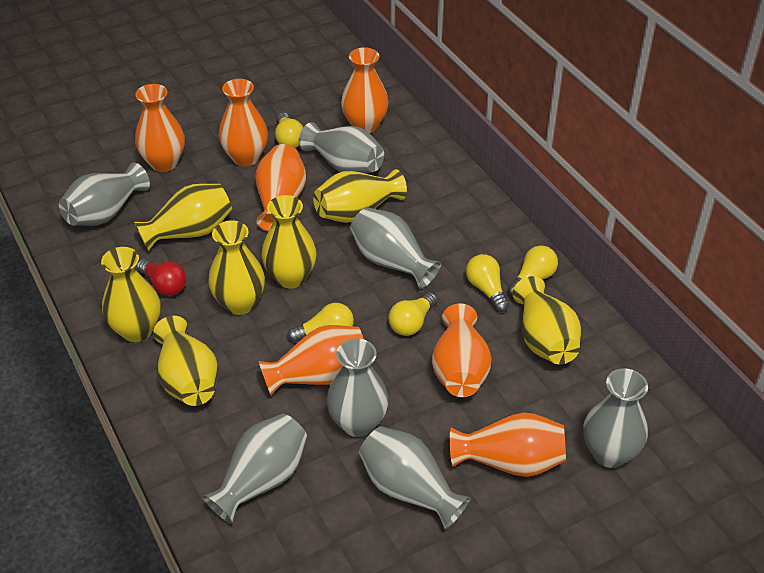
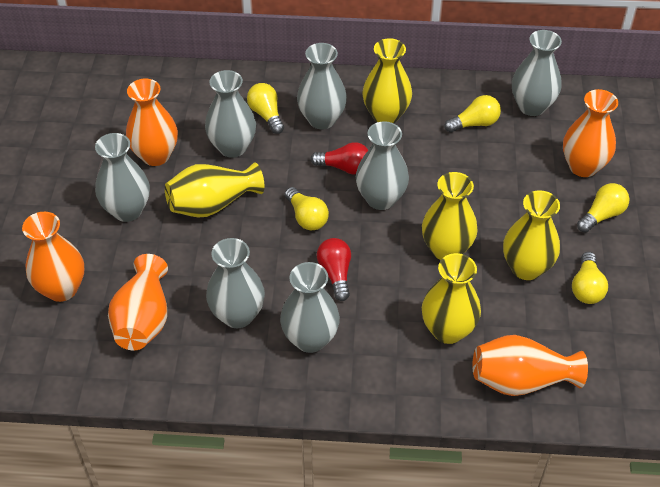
orange vase: 7 -> 5
red light bulb: 1 -> 2
yellow vase: 7 -> 5

